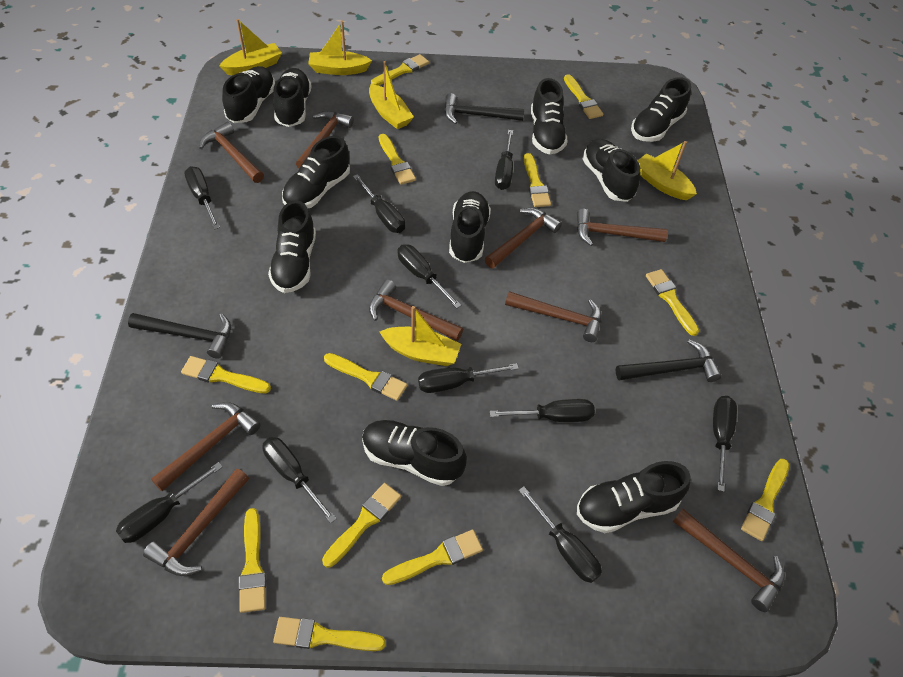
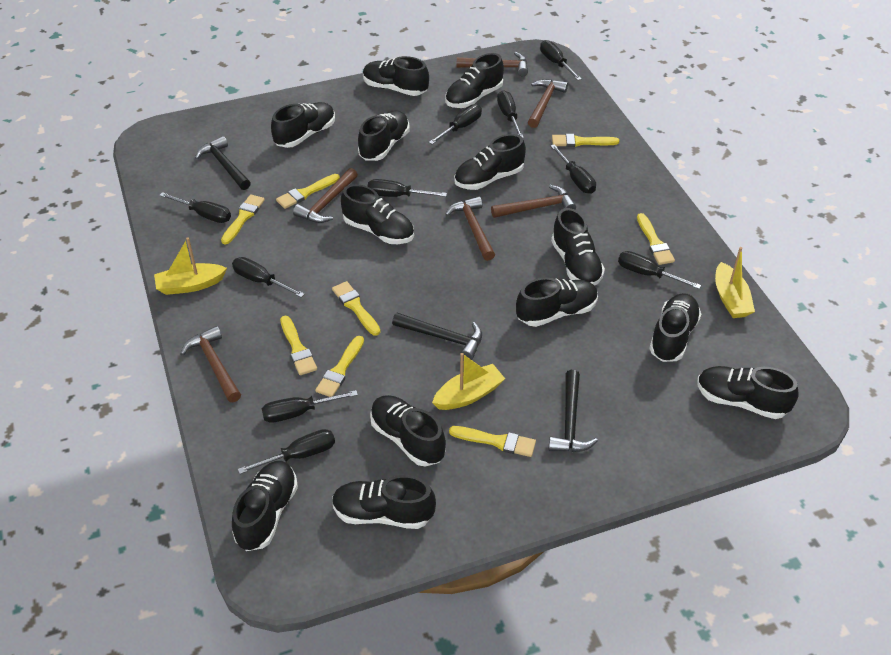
black shoe: 10 -> 13
brown hammer: 9 -> 6
yellow boat: 5 -> 3
yellow brush: 12 -> 8

